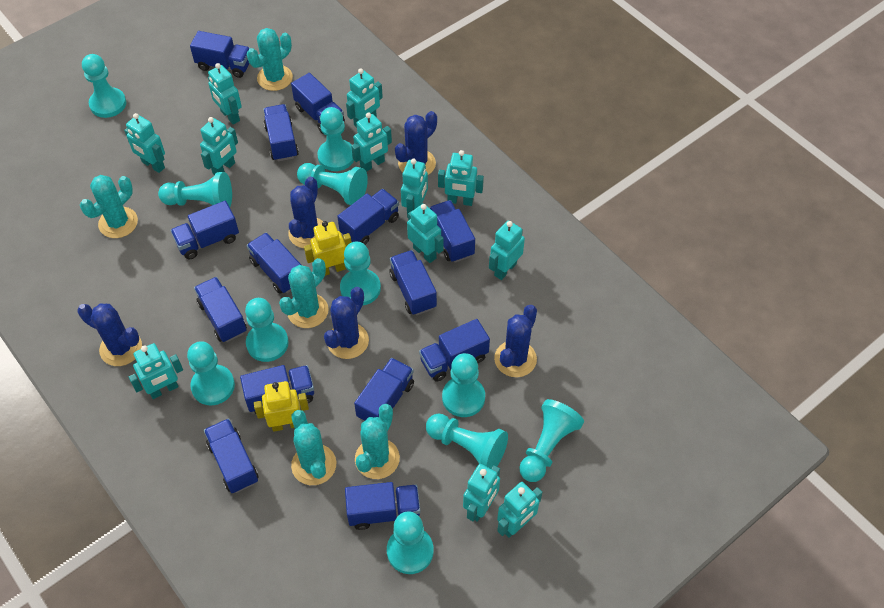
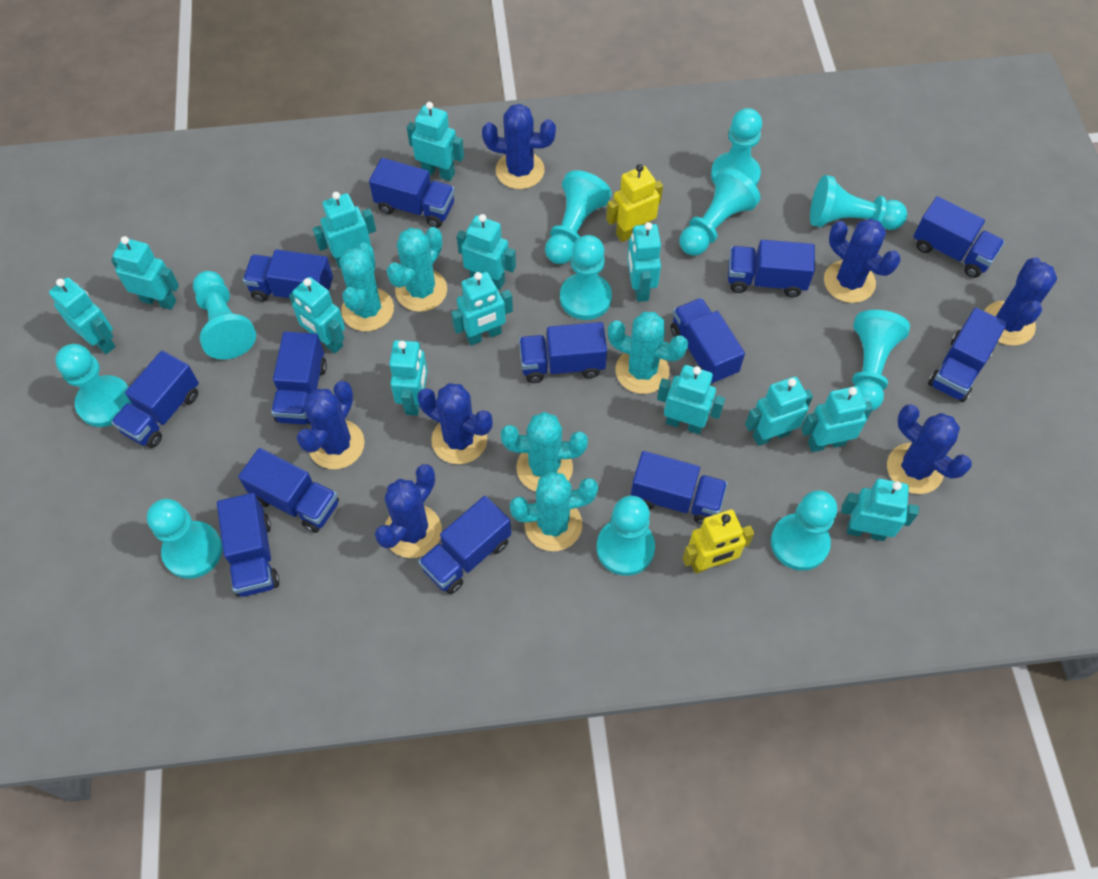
blue cactus: 5 -> 7
blue truck: 14 -> 13
turquoise robot: 12 -> 13

